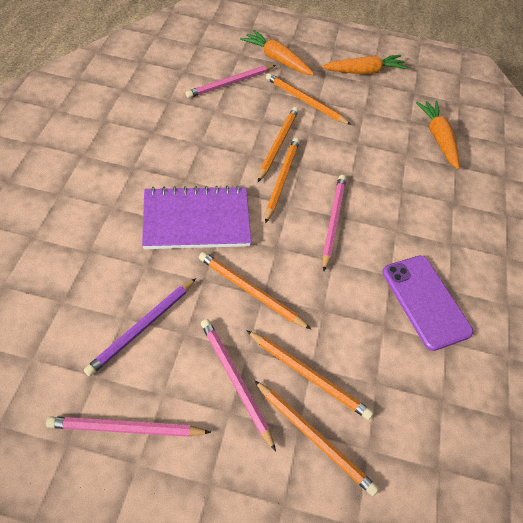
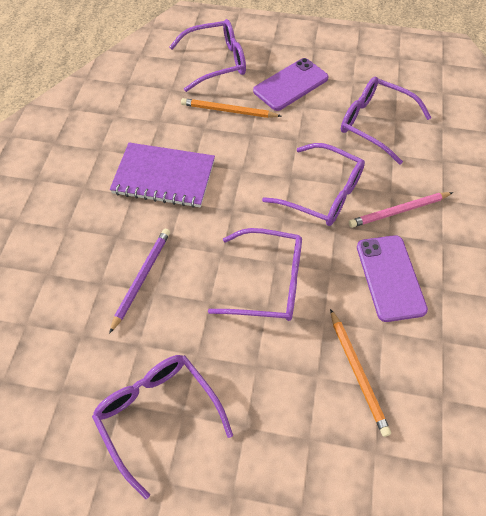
orange carrot: 3 -> 0
orange pencil: 6 -> 2
pink pencil: 4 -> 1
purple glasses: 0 -> 5
purple phone: 1 -> 2

